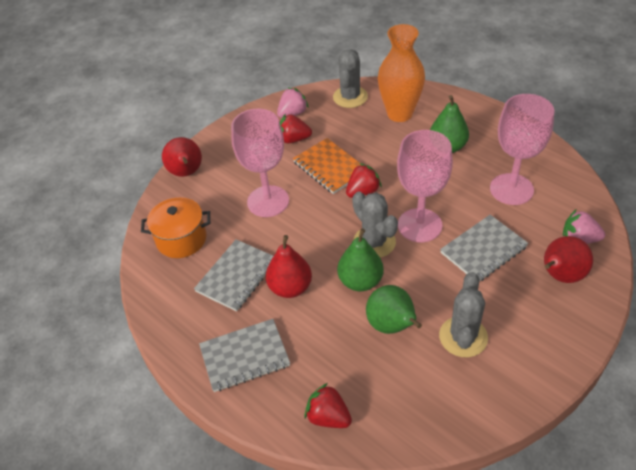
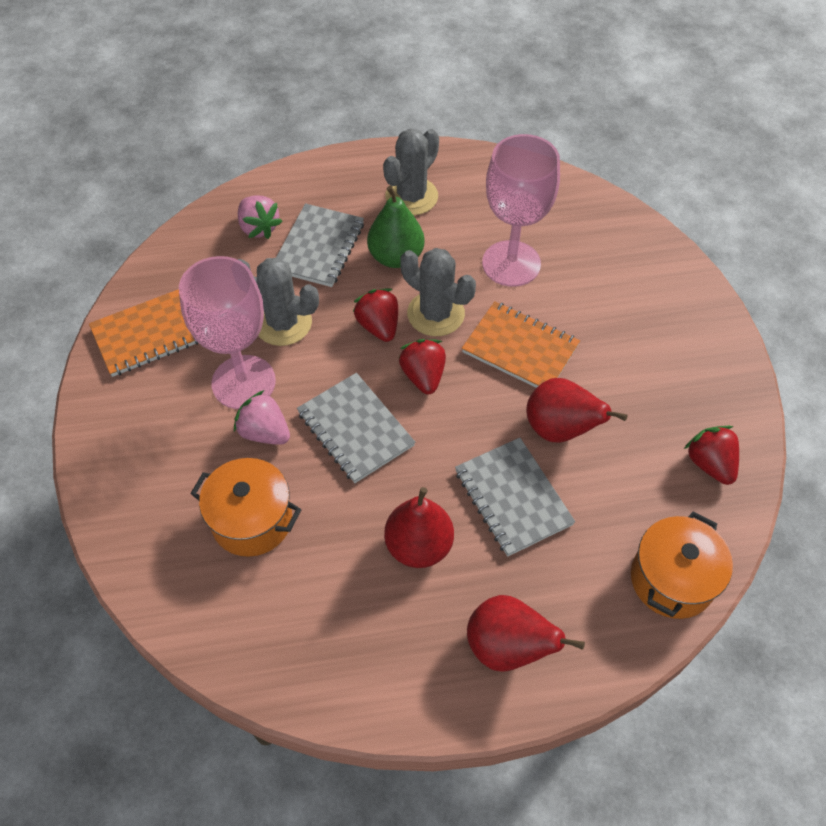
green pear: 3 -> 1
orange notebook: 1 -> 2
orange pot: 1 -> 2
orange vase: 1 -> 0
pink goblet: 3 -> 2

